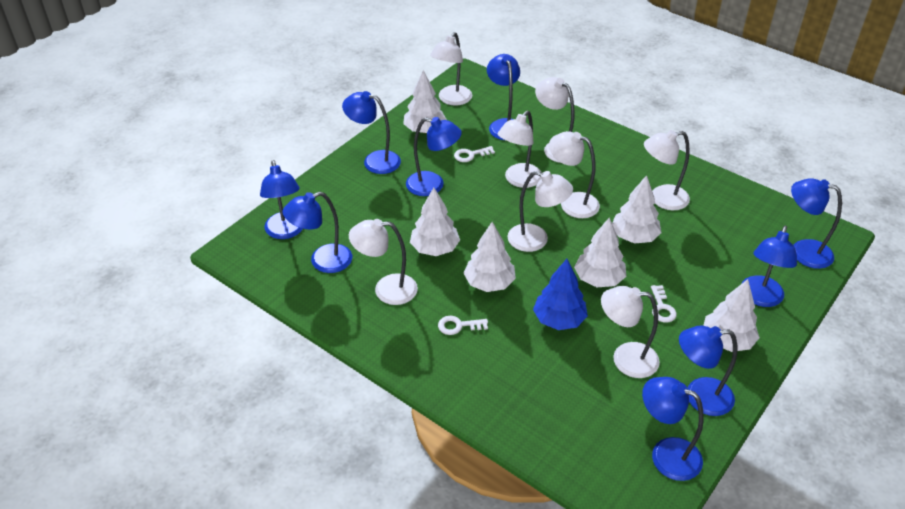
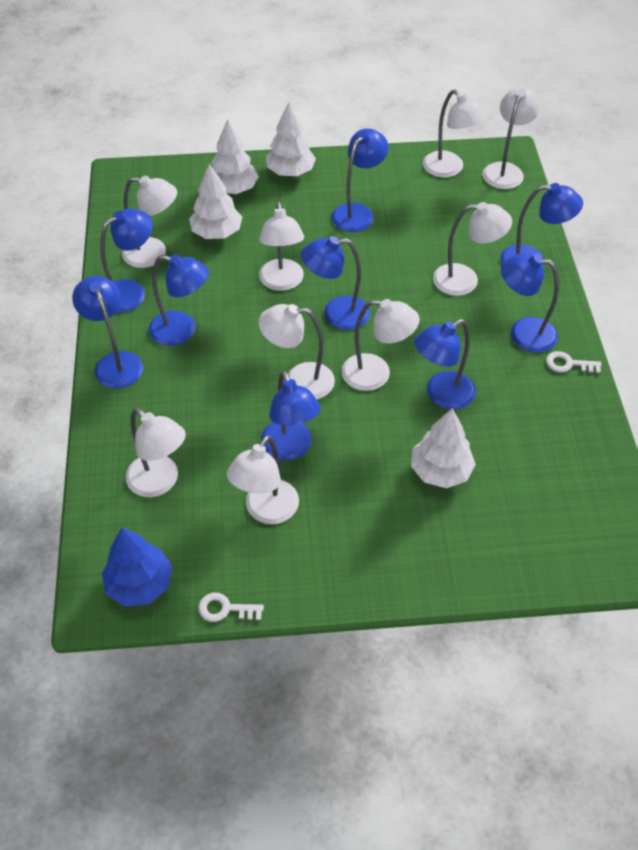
white key: 3 -> 2
white lamp: 8 -> 9
white tree: 6 -> 4

